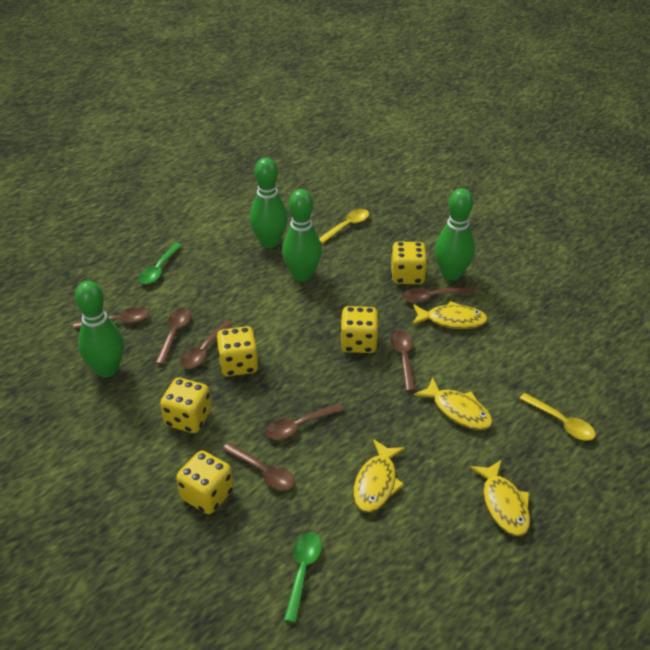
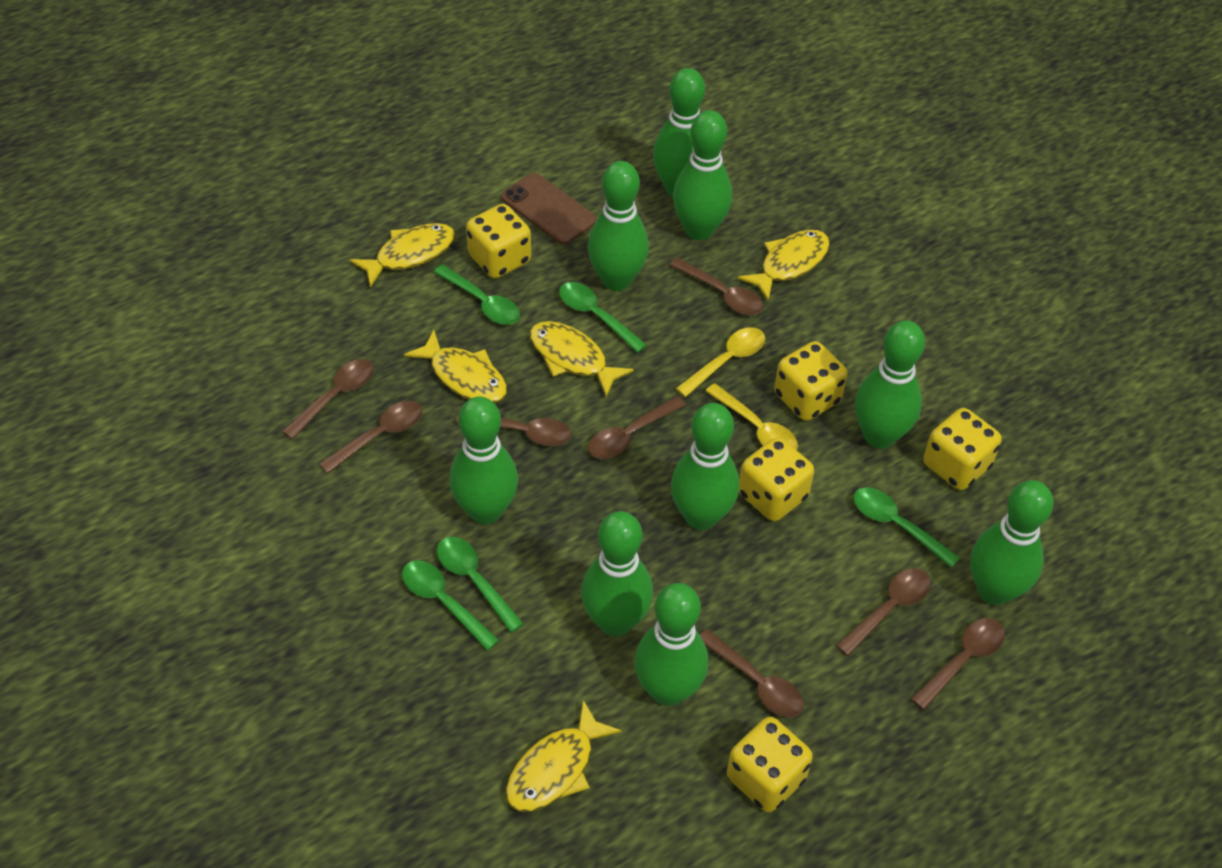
brown phone: 0 -> 1
brown spoon: 7 -> 8
green bowling pin: 4 -> 9
green spoon: 2 -> 5
yellow fish: 4 -> 5

